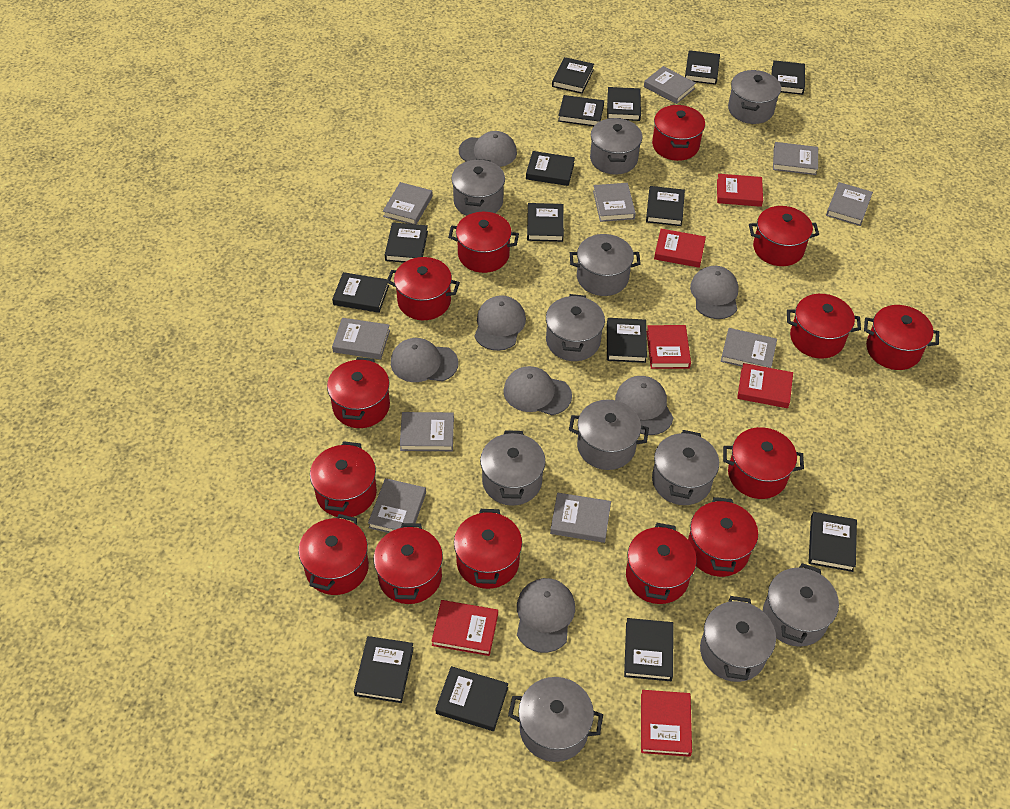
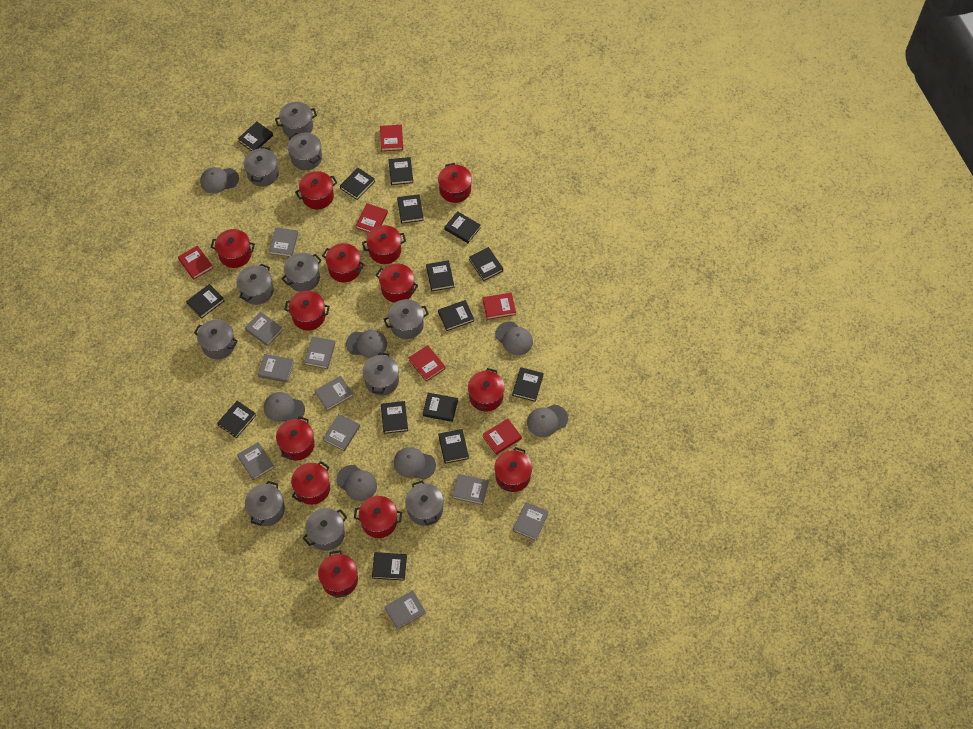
red pot: 14 -> 13

